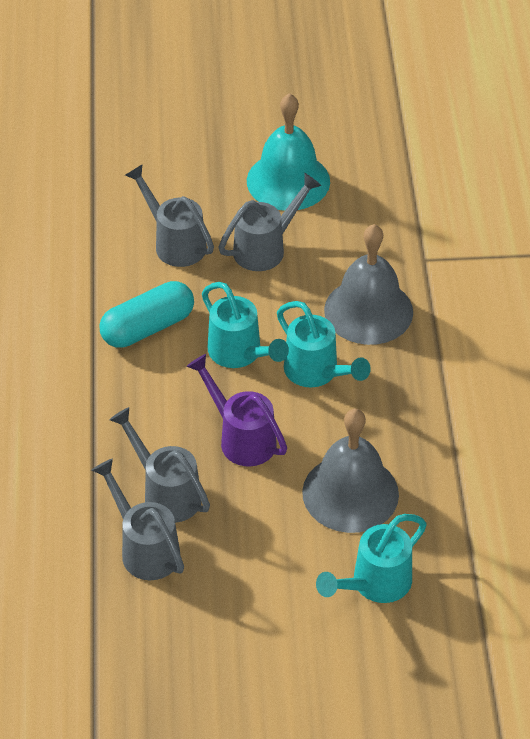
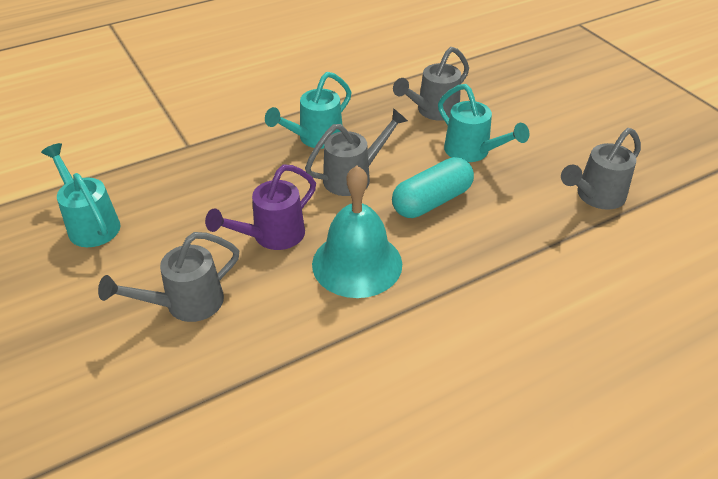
grey bell: 2 -> 0

